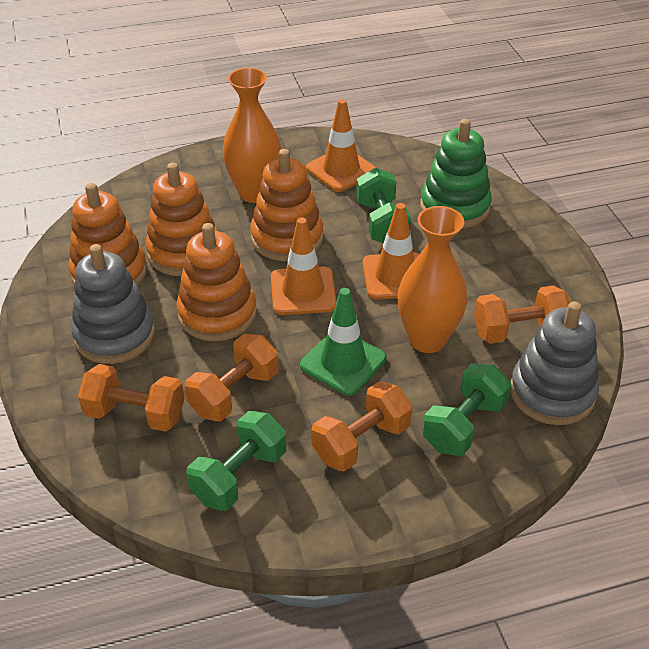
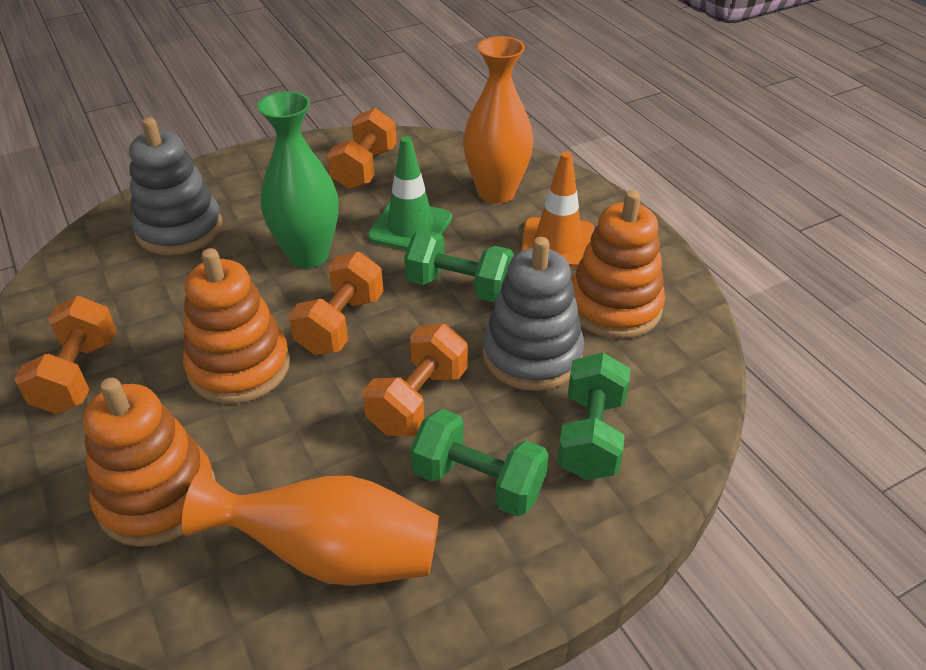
green stacking toy: 1 -> 0
green vase: 0 -> 1
orange stacking toy: 4 -> 3
orange traffic cone: 3 -> 1

